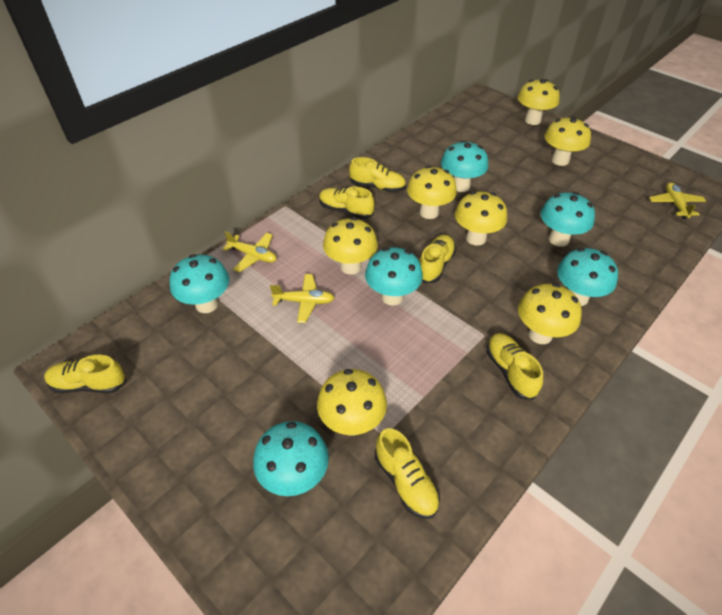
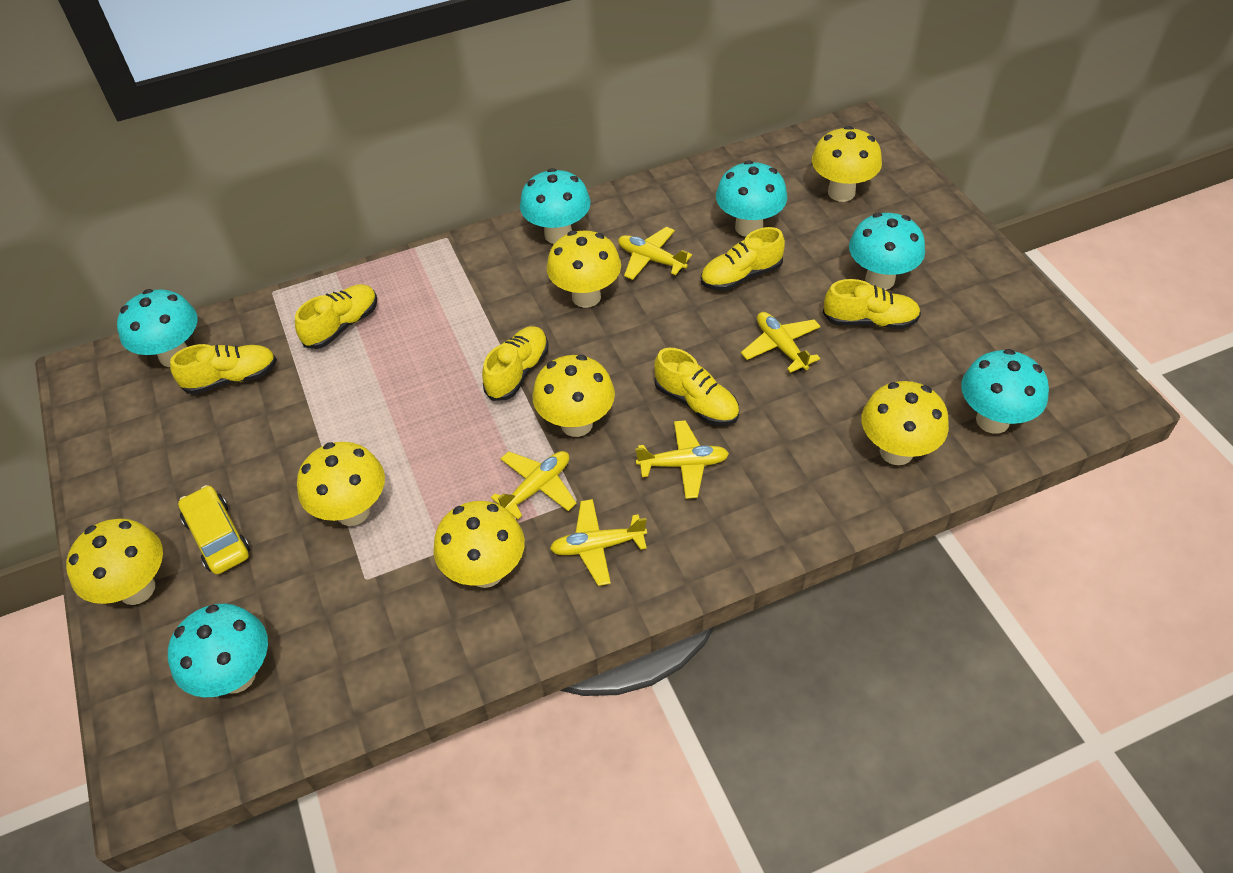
yellow car: 0 -> 1
yellow plane: 3 -> 5

